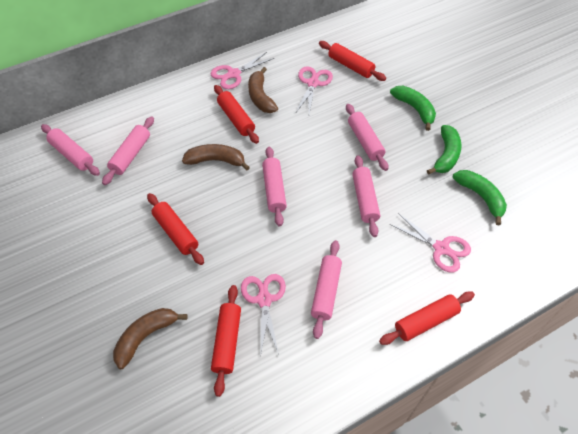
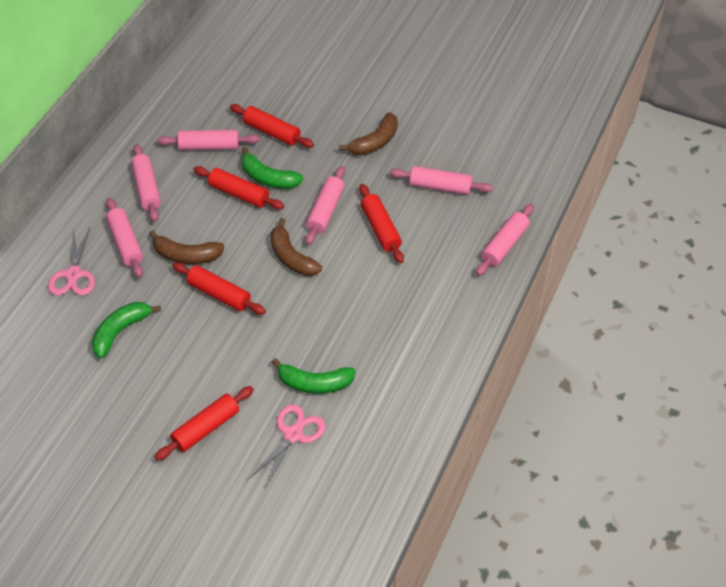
pink scissors: 4 -> 2

